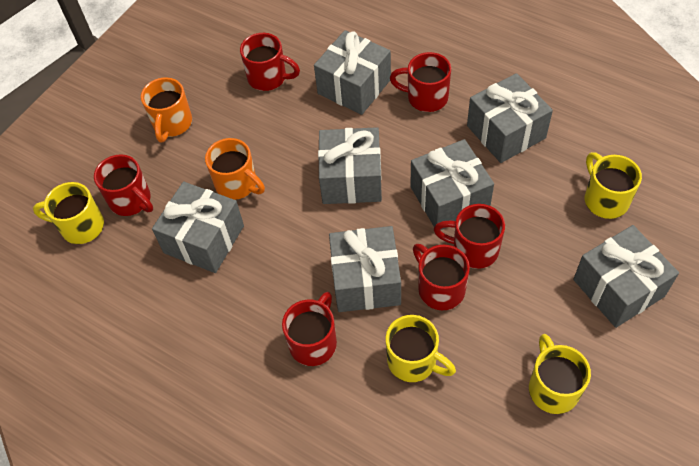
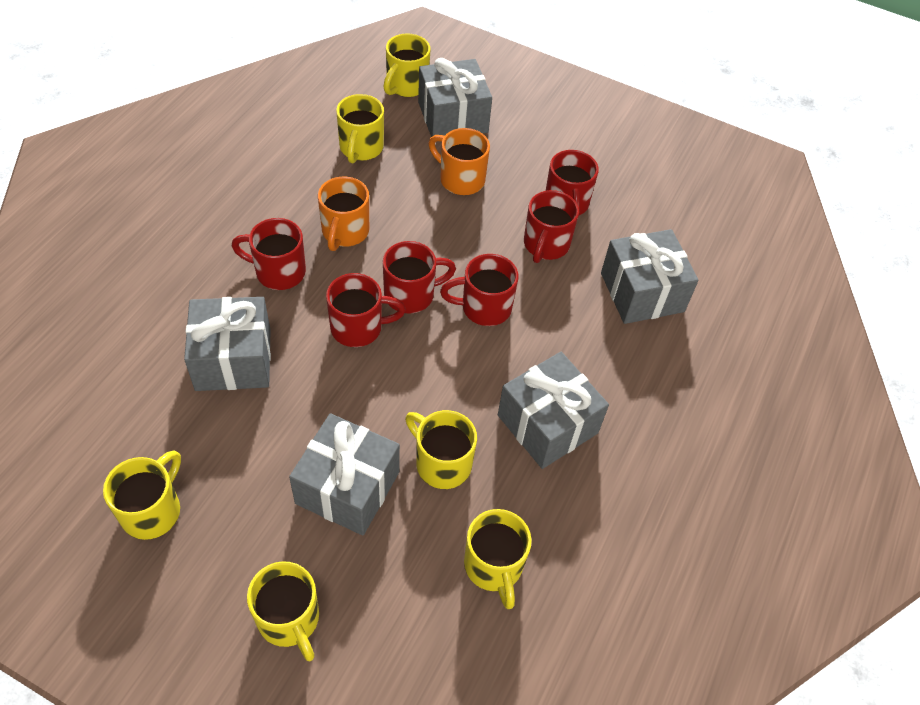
grey gift: 7 -> 5
yellow mug: 4 -> 6

